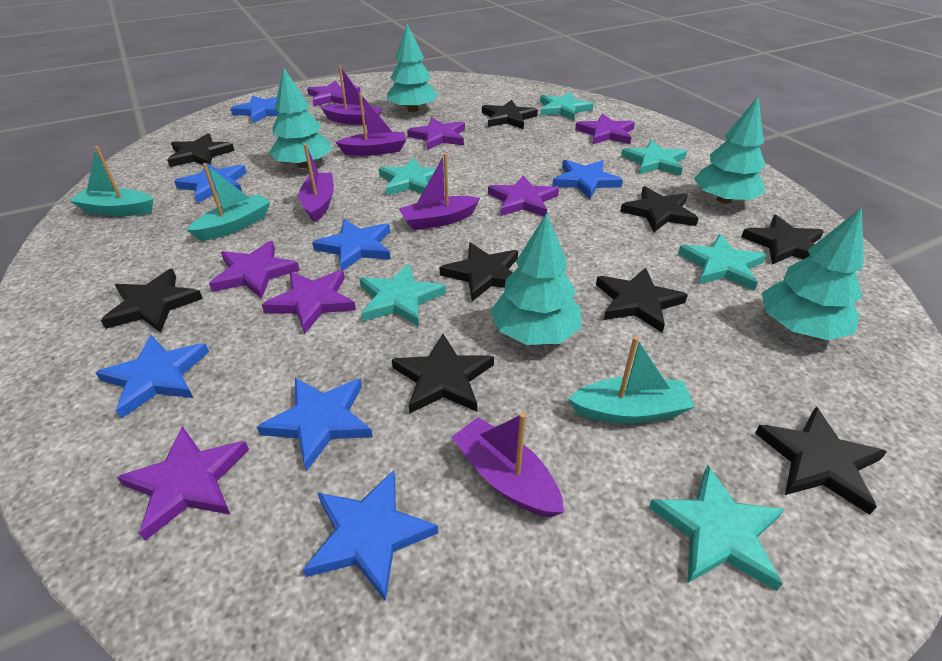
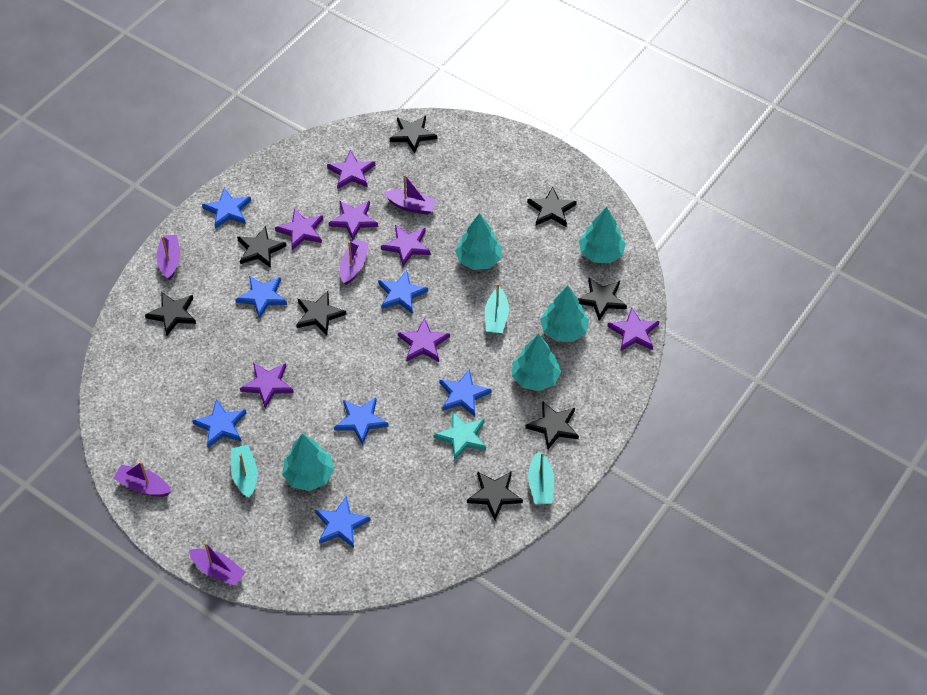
black star: 9 -> 8
turquoise star: 6 -> 1

